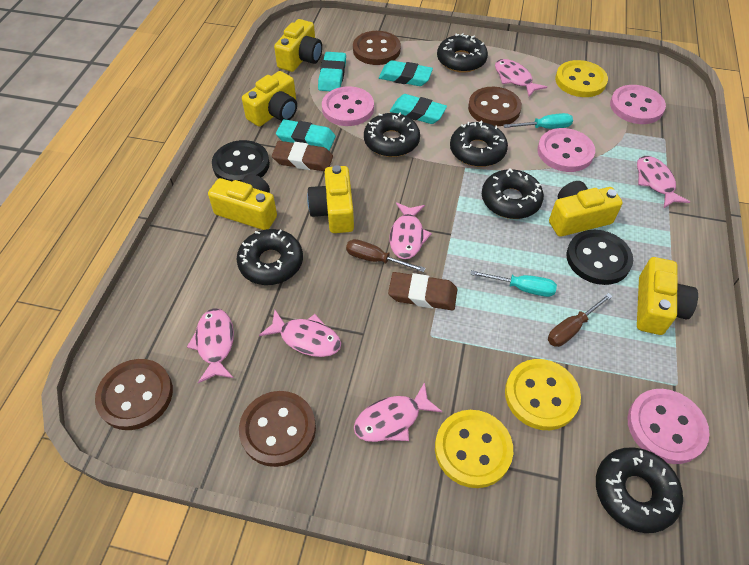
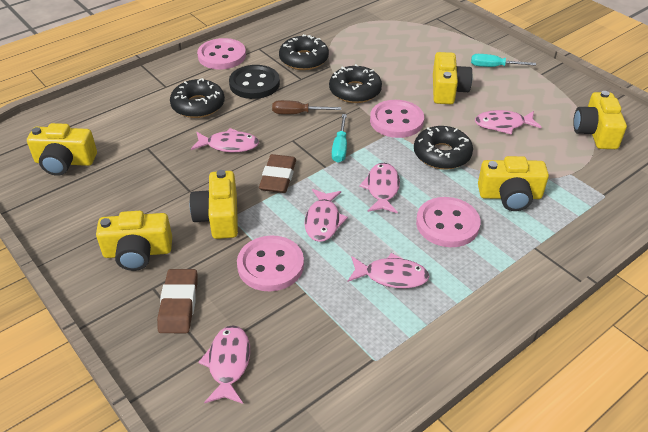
black button: 2 -> 1
black donut: 6 -> 4
brown button: 4 -> 0
brown screwdriver: 2 -> 1
turquoise eraser: 4 -> 0
yellow button: 3 -> 0

